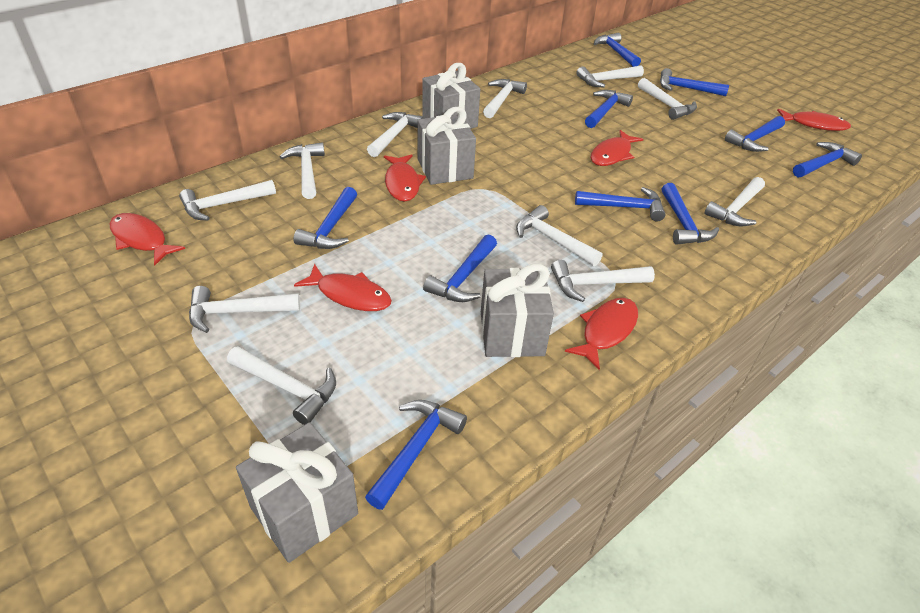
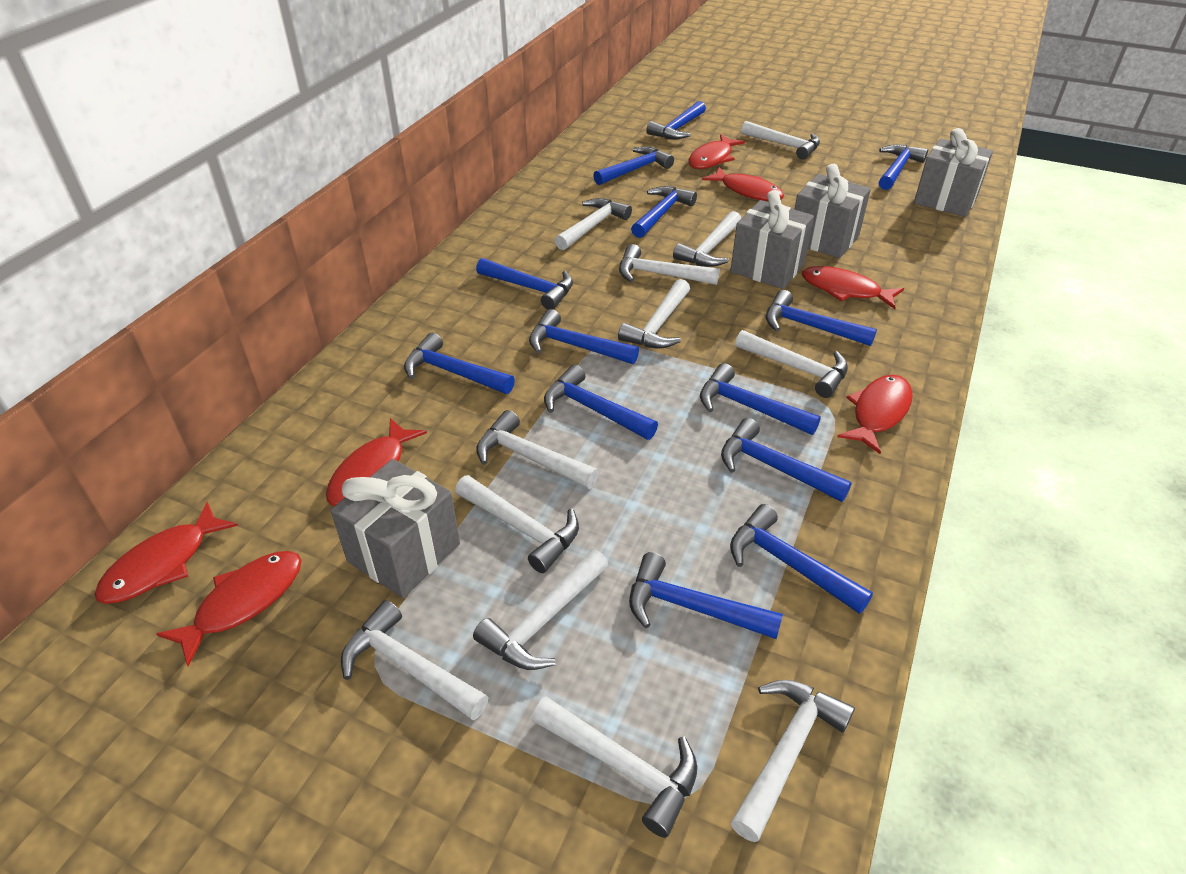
blue hammer: 10 -> 13
red fish: 6 -> 7
white hammer: 11 -> 12

